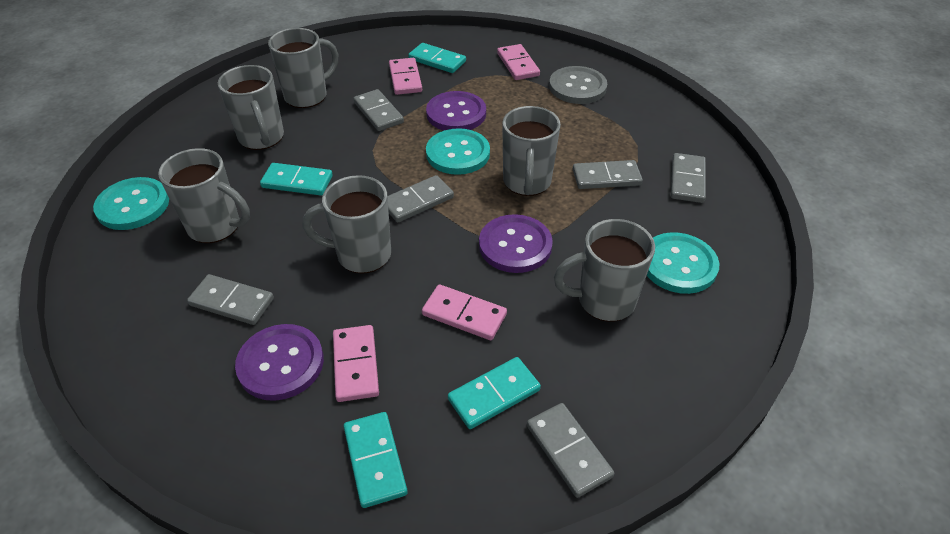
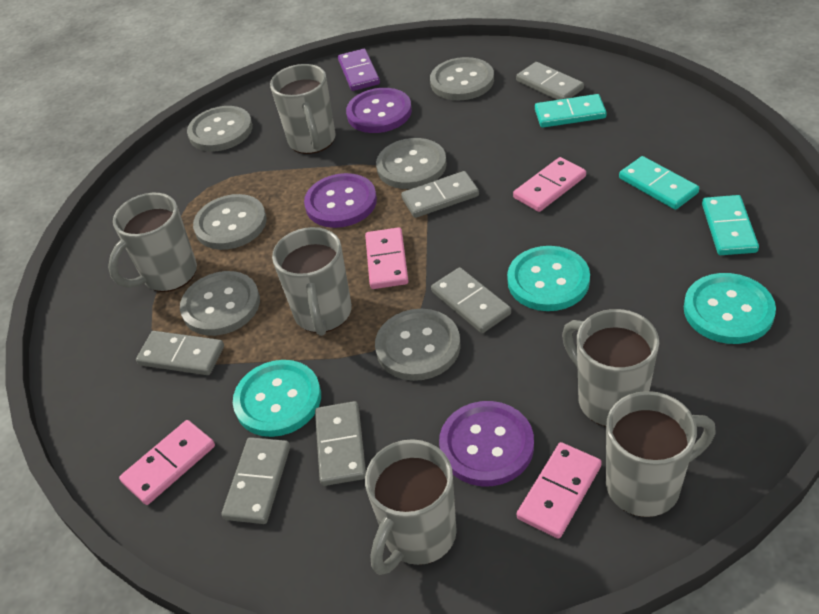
grey button: 1 -> 6
purple domino: 0 -> 1
turquoise domino: 4 -> 3

